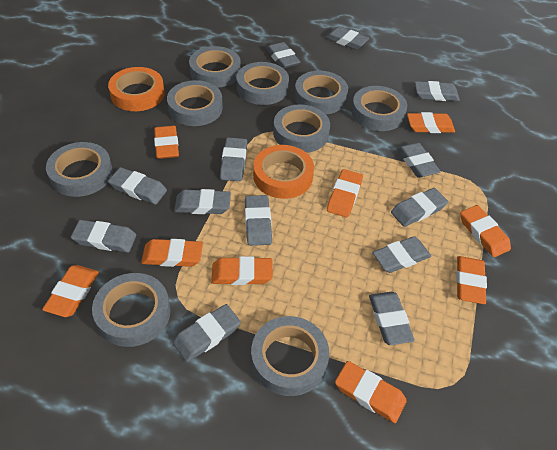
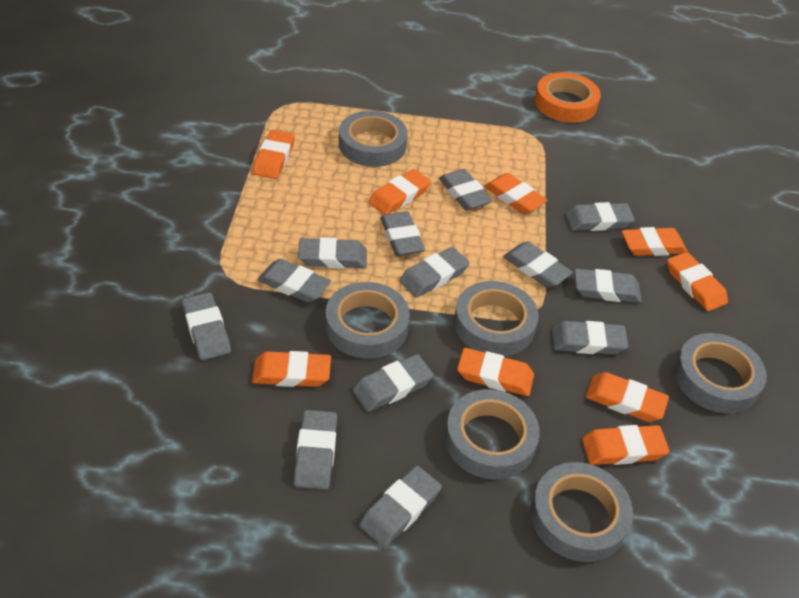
grey tape: 9 -> 6
orange tape: 2 -> 1

